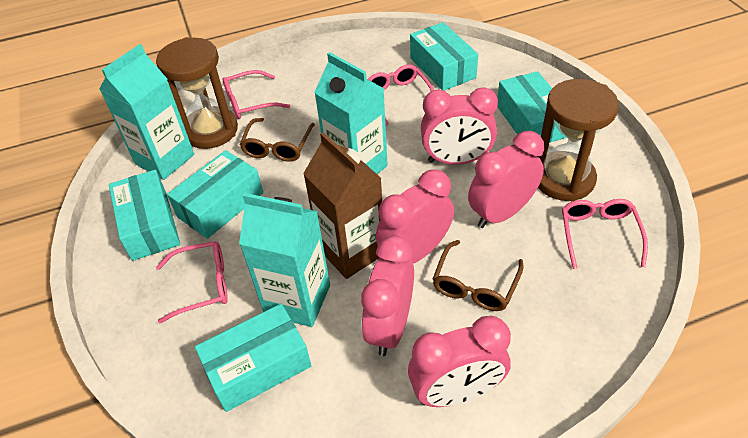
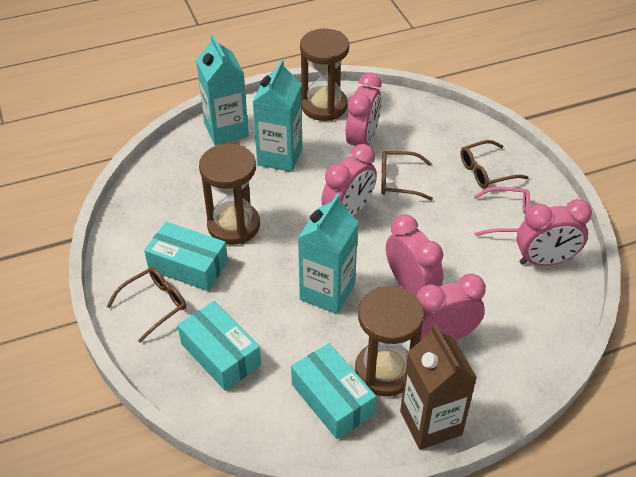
brown glasses: 2 -> 3
brown hourglass: 2 -> 3
pink glasses: 4 -> 1
turquoise box: 5 -> 3

